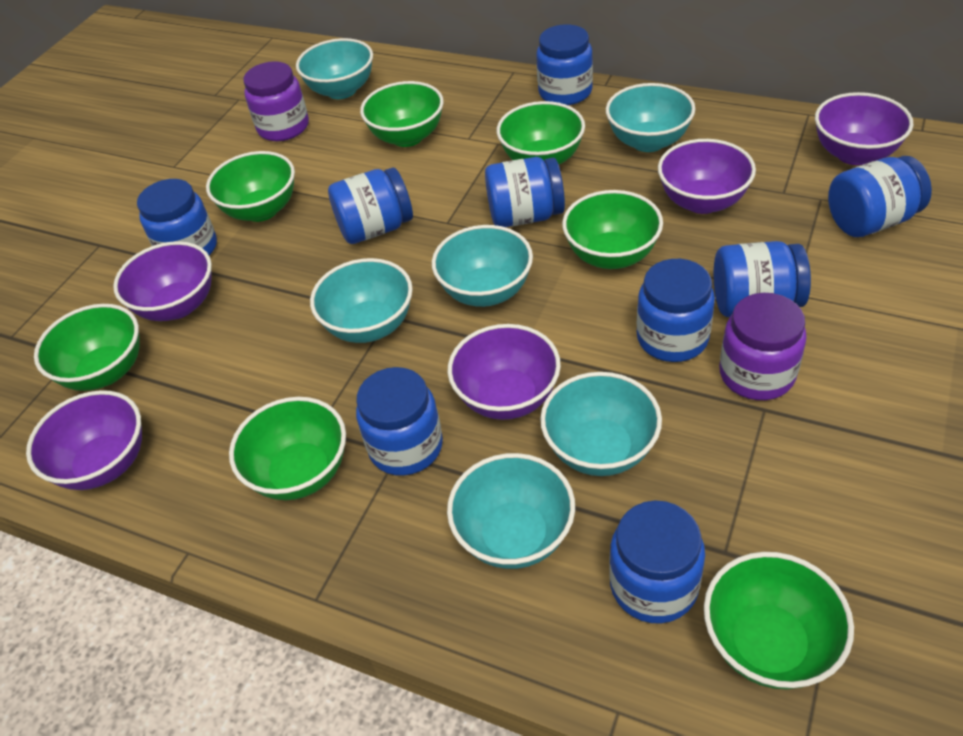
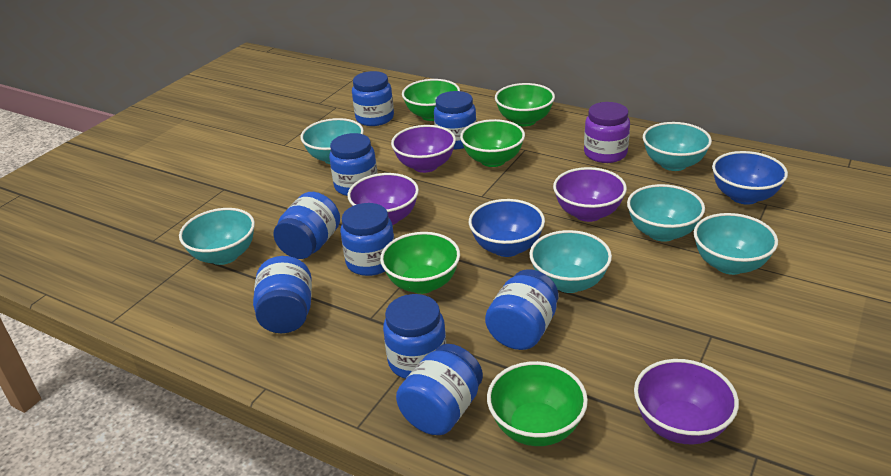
blue bowl: 0 -> 2
green bowl: 7 -> 5
purple bowl: 5 -> 4
purple jar: 2 -> 1

